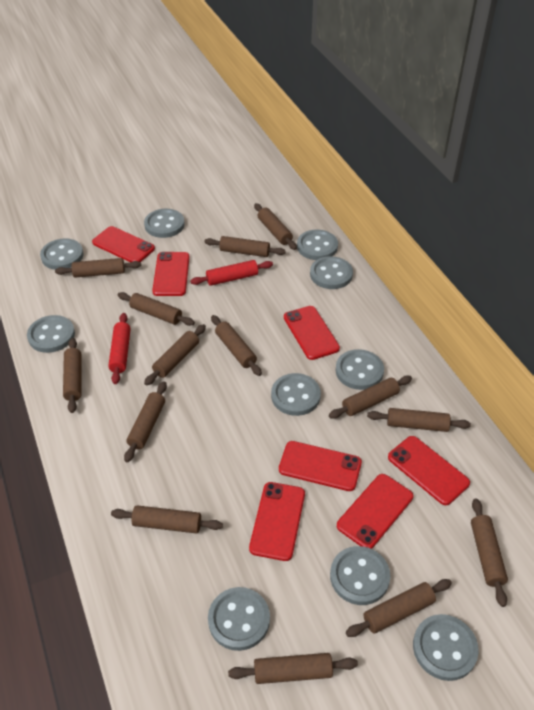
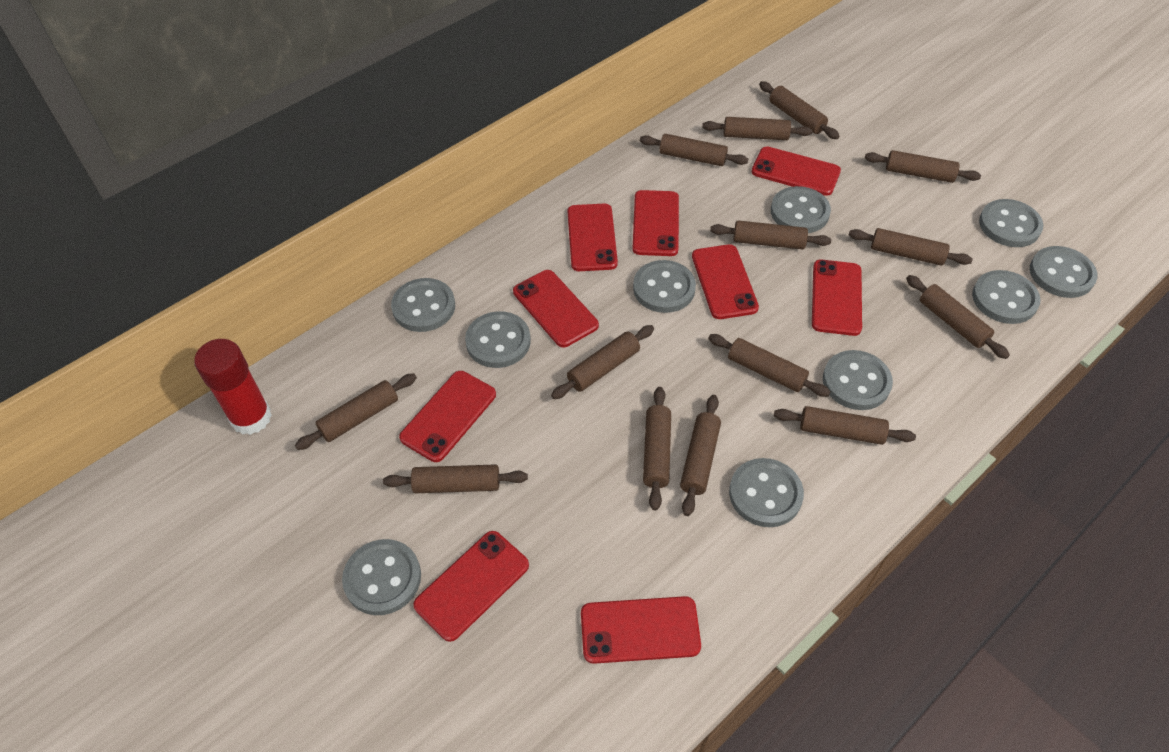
red glue stick: 0 -> 1
red phone: 7 -> 9
red rolling pin: 2 -> 0

